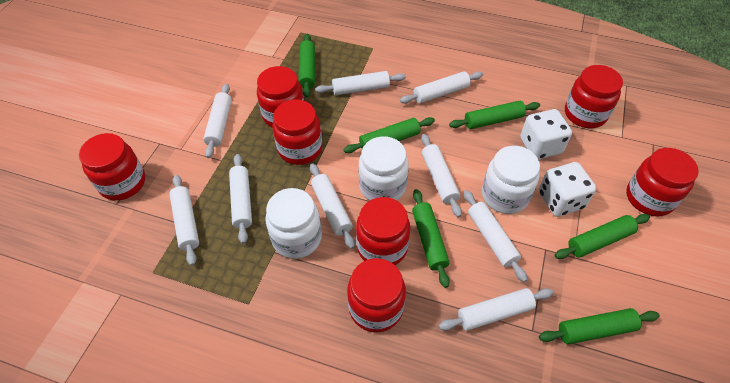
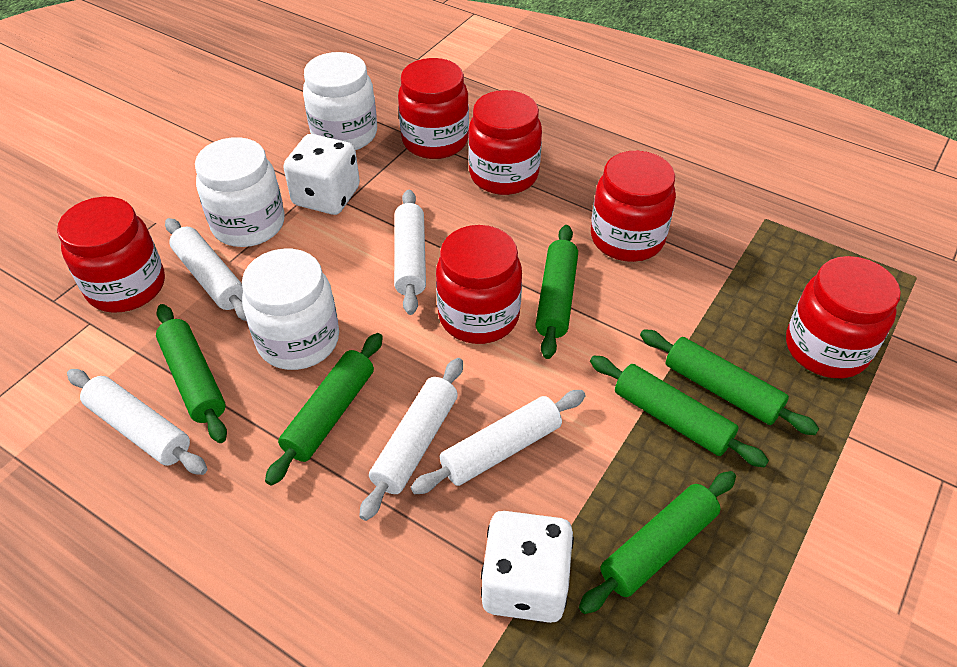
red jar: 7 -> 6
white rolling pin: 9 -> 5

